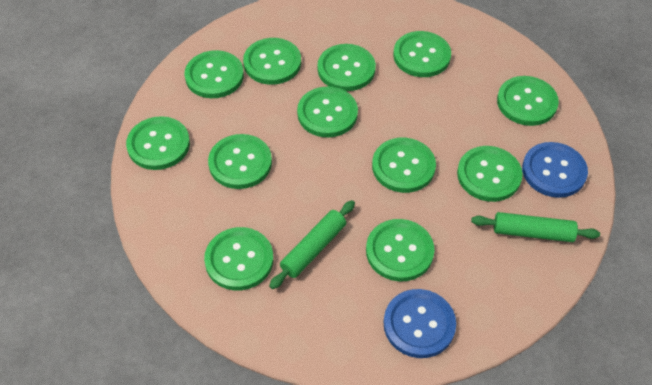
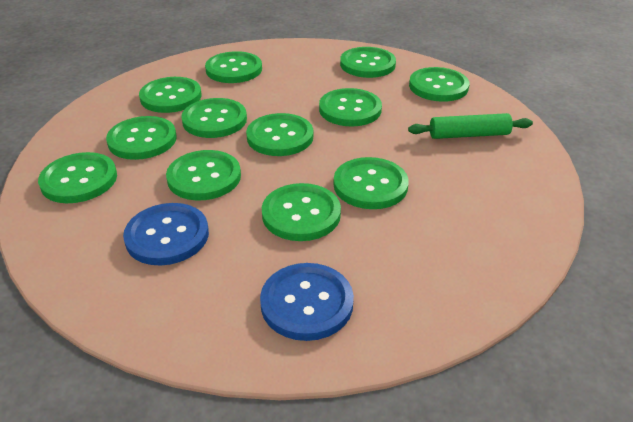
green rolling pin: 2 -> 1

